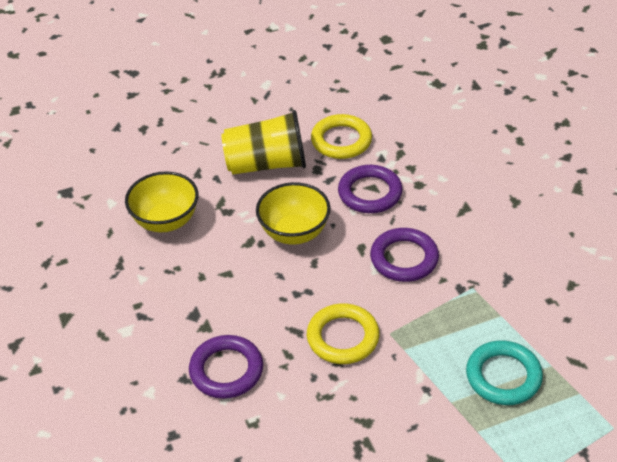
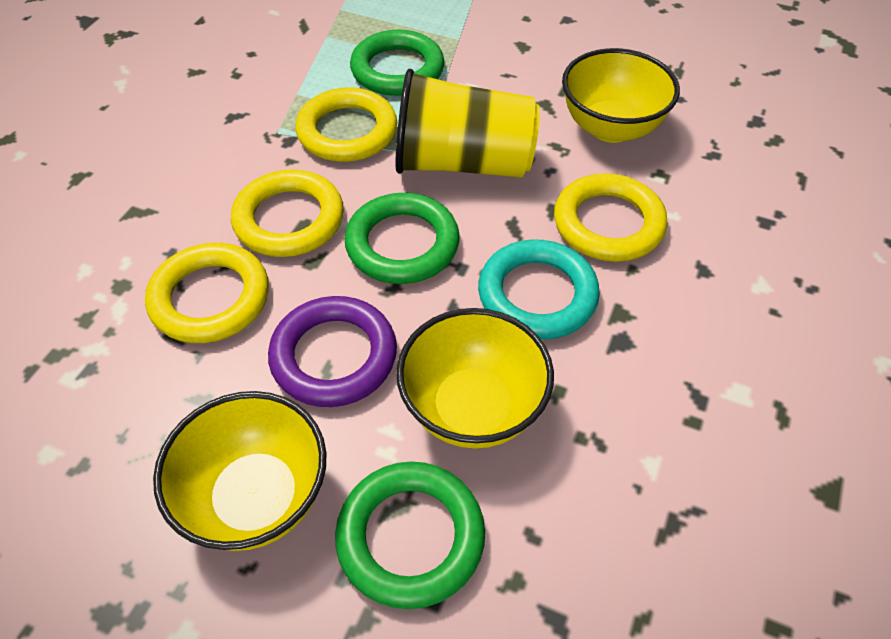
green ring: 0 -> 3
purple ring: 3 -> 1
yellow bowl: 2 -> 3
yellow ring: 2 -> 4

